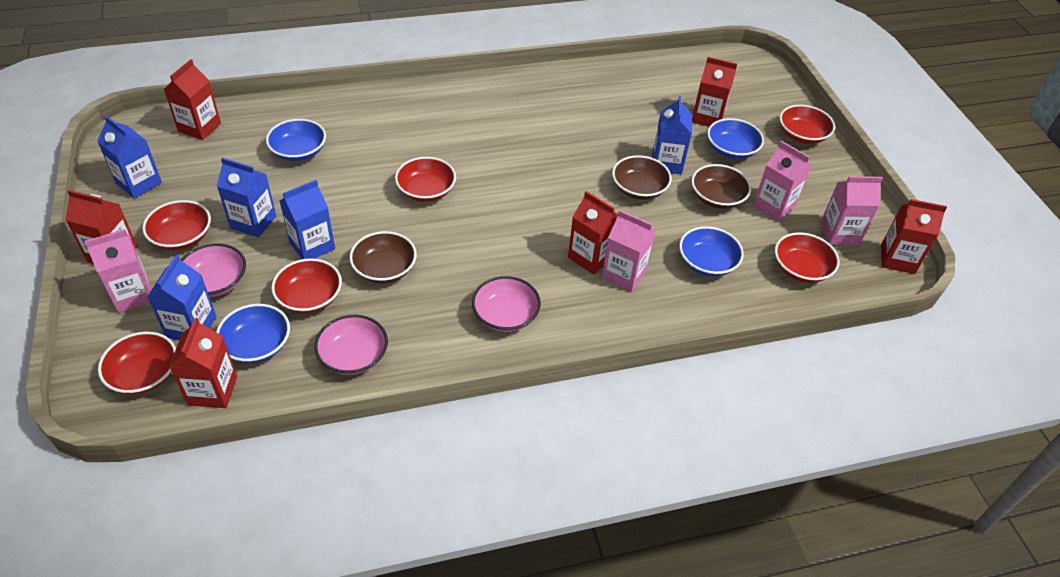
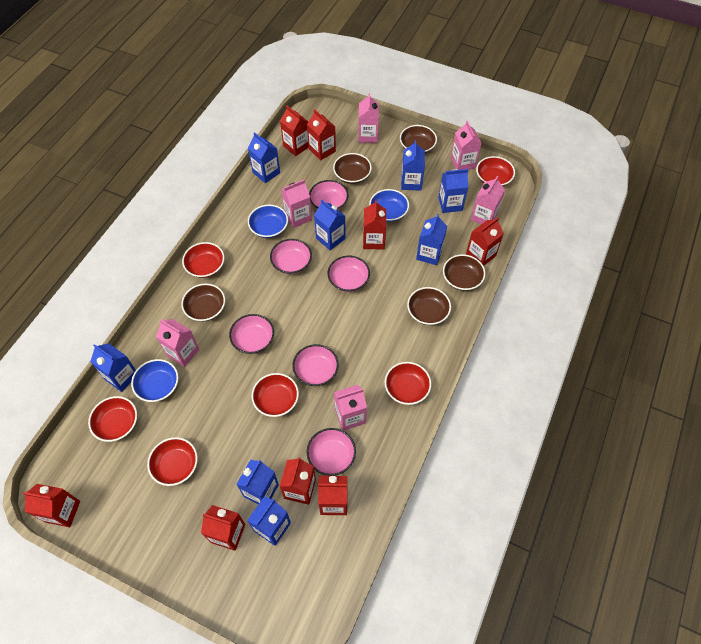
blue bowl: 4 -> 3
blue carton: 5 -> 8
brown bowl: 3 -> 5
pink bowl: 3 -> 6
pink carton: 4 -> 6
red carton: 6 -> 8

